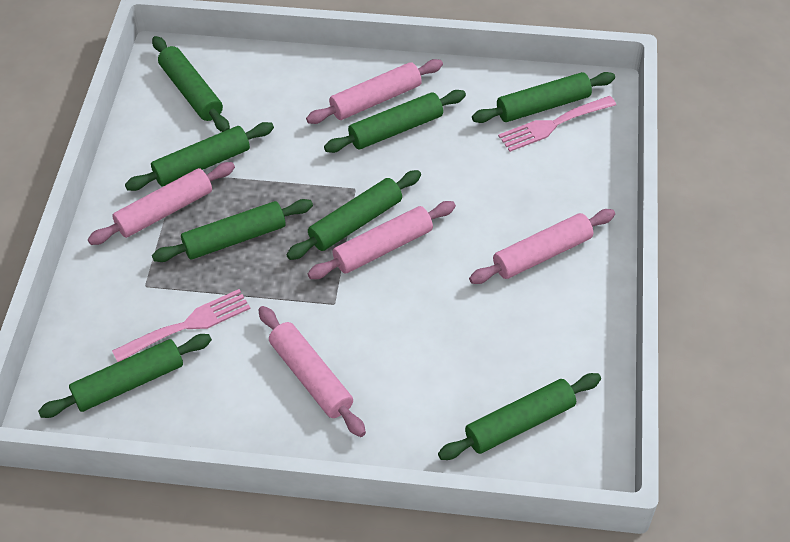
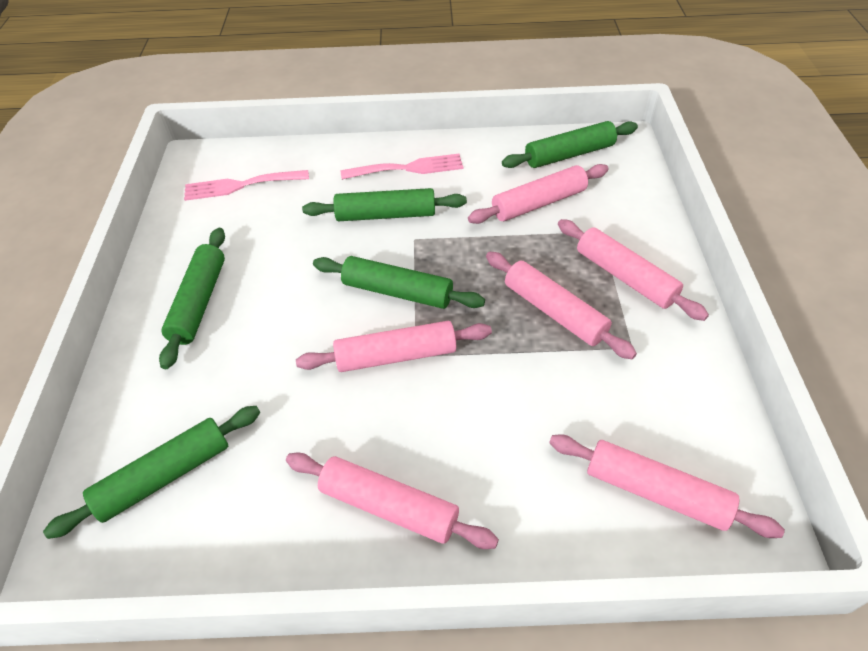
green rolling pin: 8 -> 5
pink rolling pin: 5 -> 6

